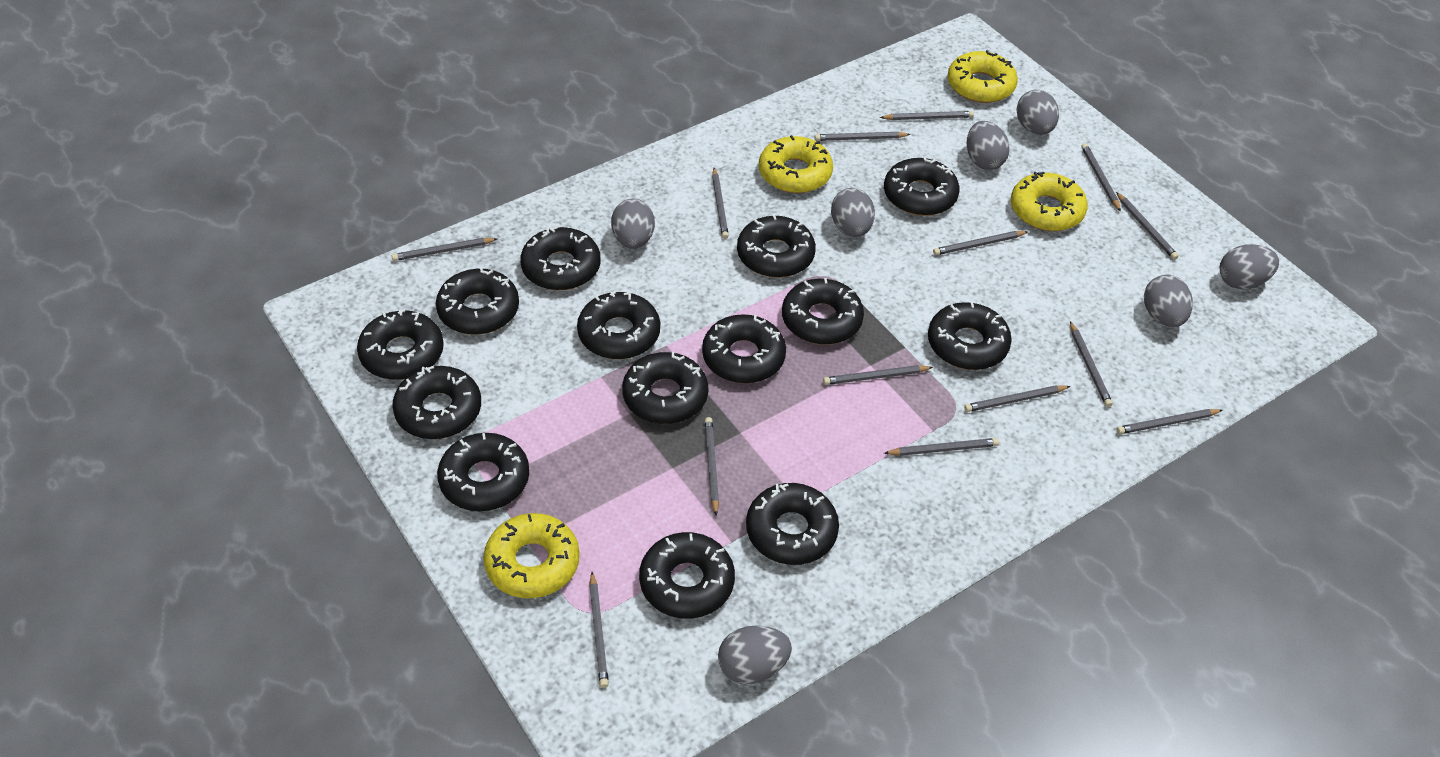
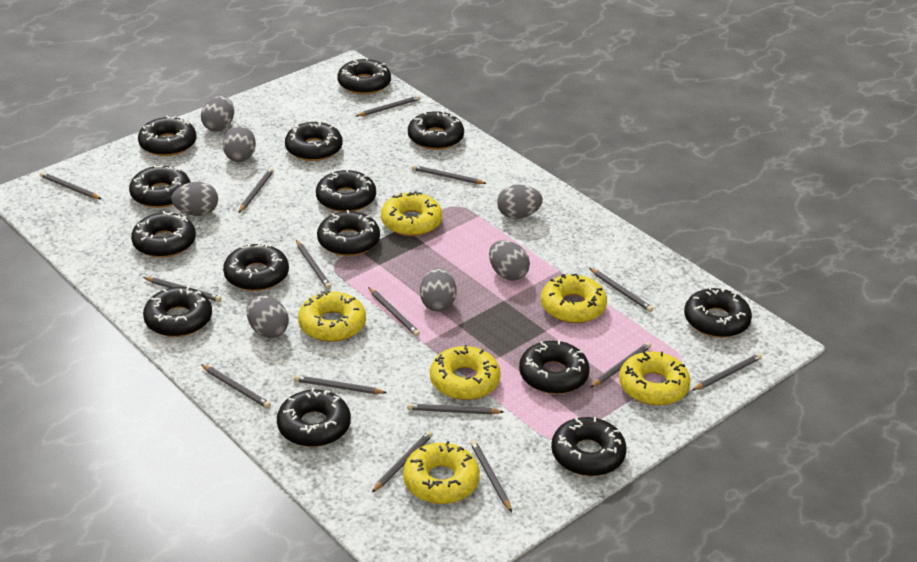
grey pencil: 14 -> 15
yellow donut: 4 -> 6

